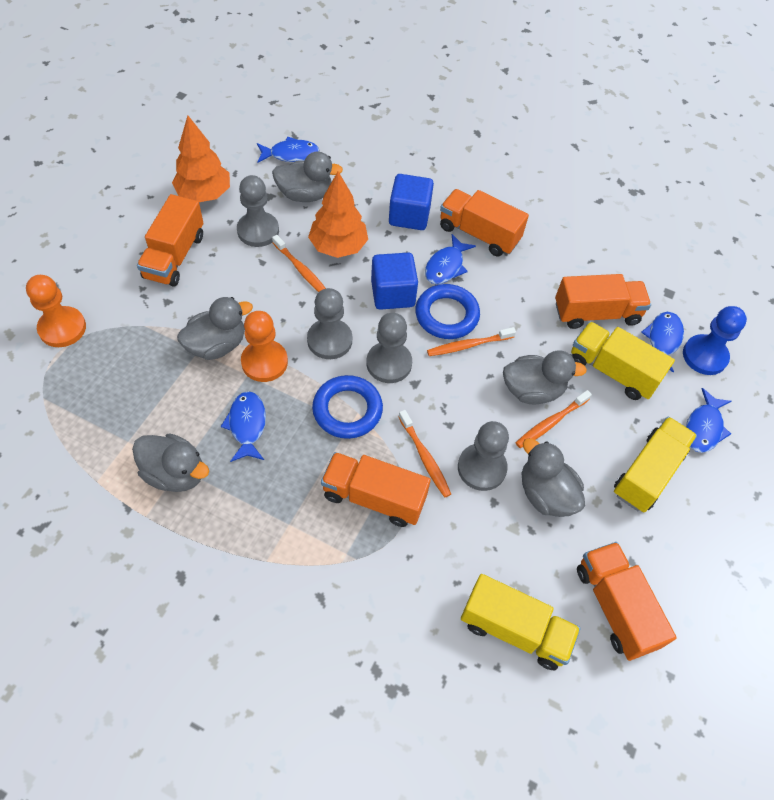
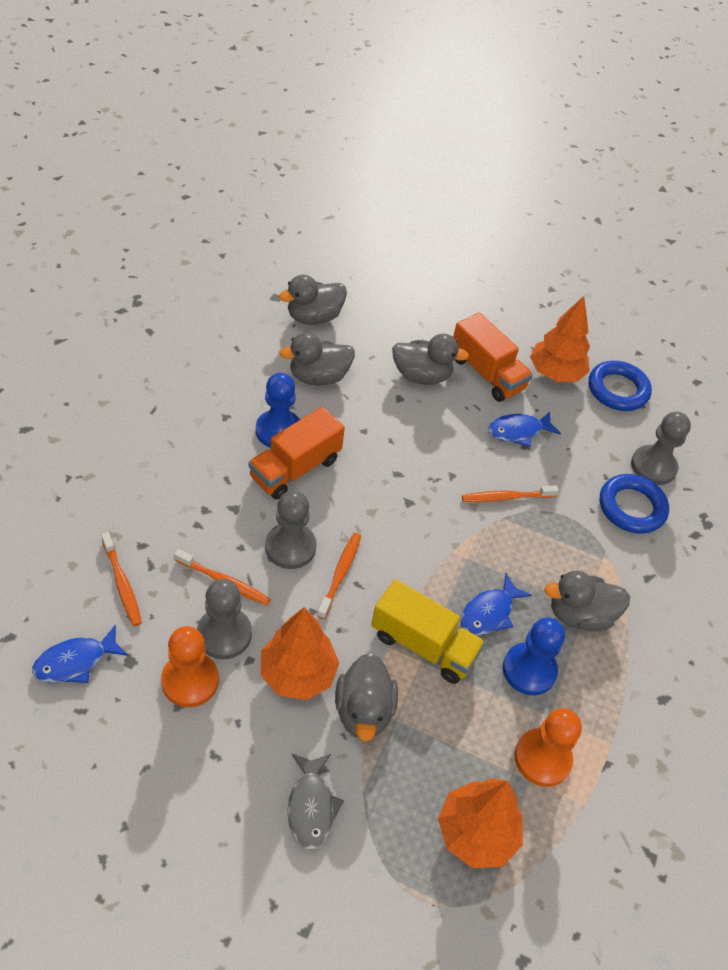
blue cube: 2 -> 0
blue fish: 5 -> 3
blue pawn: 1 -> 2
grey fish: 0 -> 1
grey pawn: 4 -> 3
orange tree: 2 -> 3
orange truck: 5 -> 2
yellow truck: 3 -> 1

